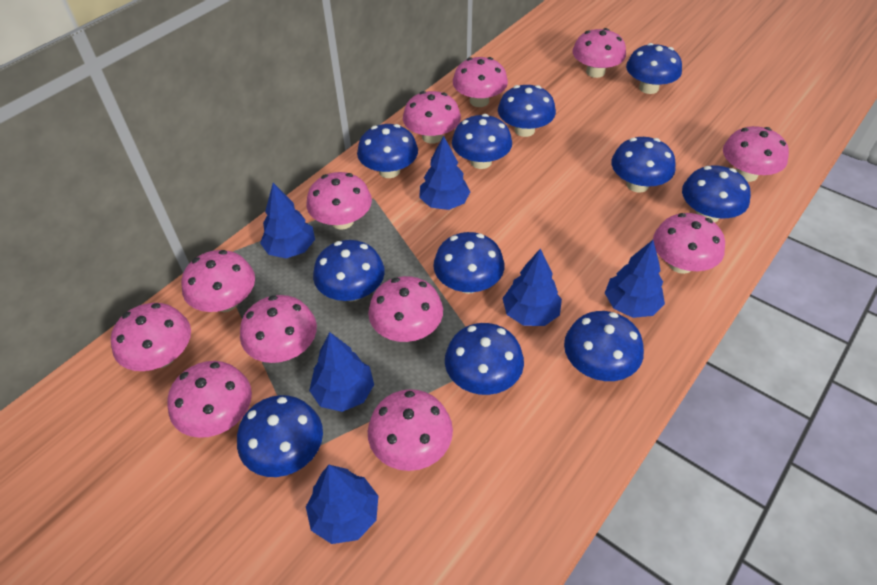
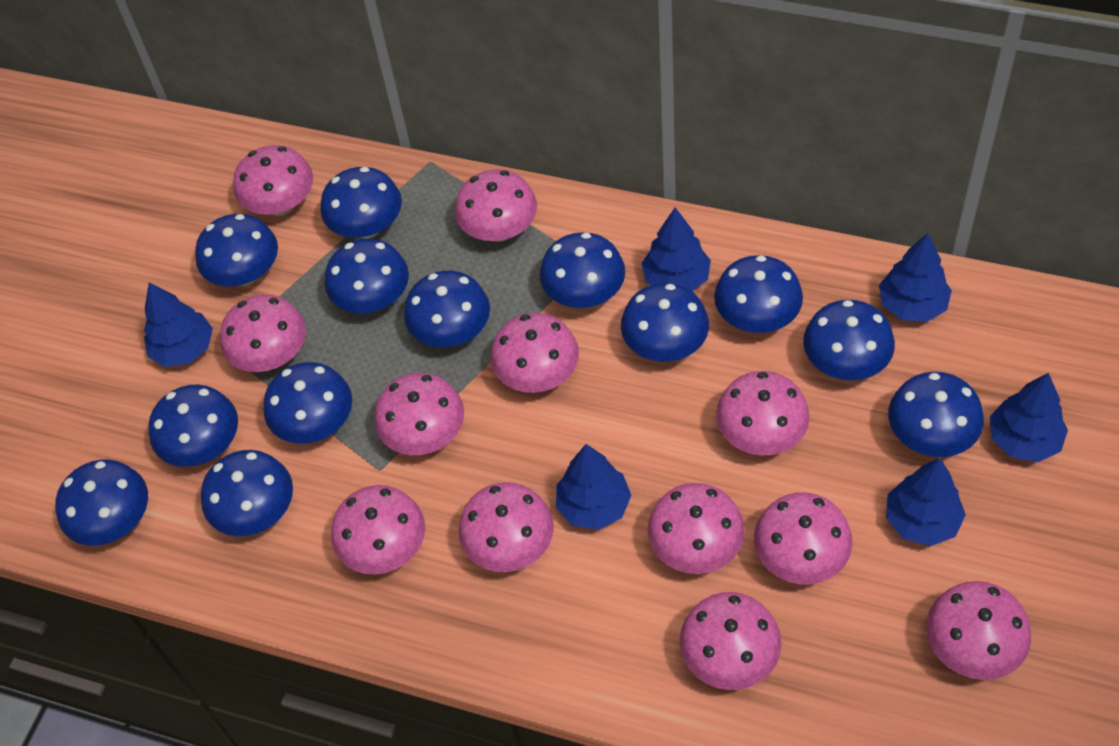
blue mushroom: 11 -> 13

